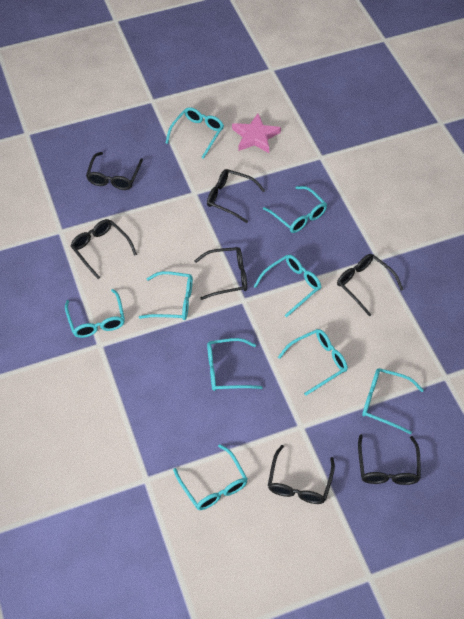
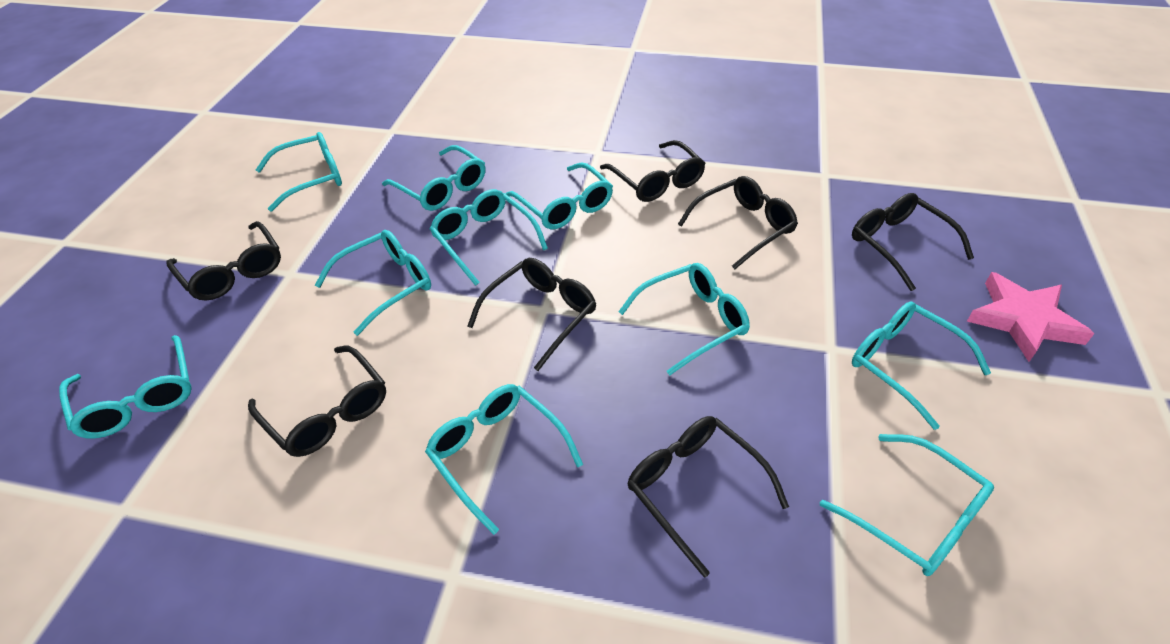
turquoise glasses: 9 -> 10

